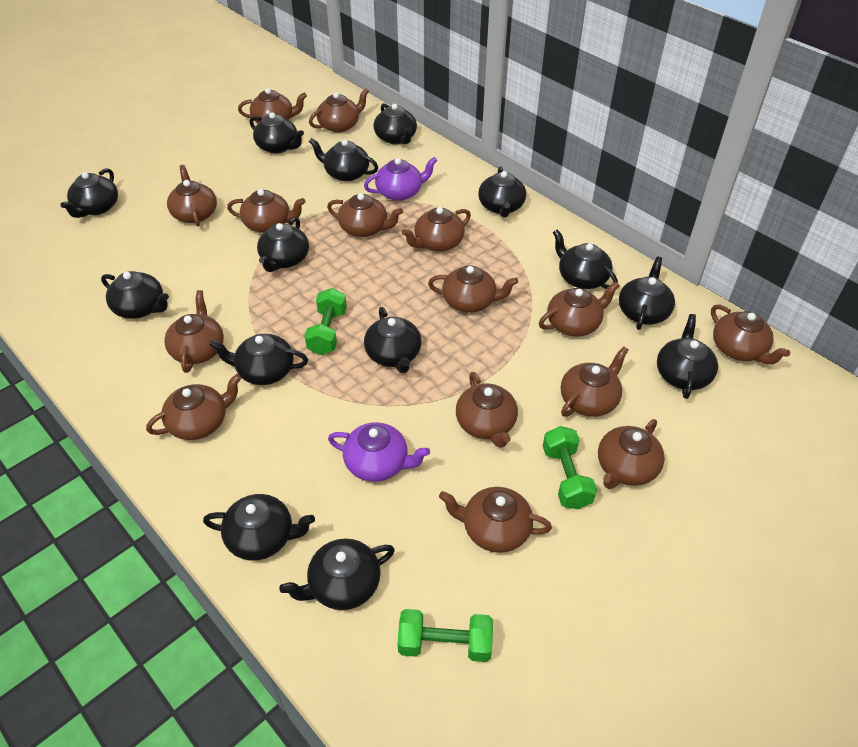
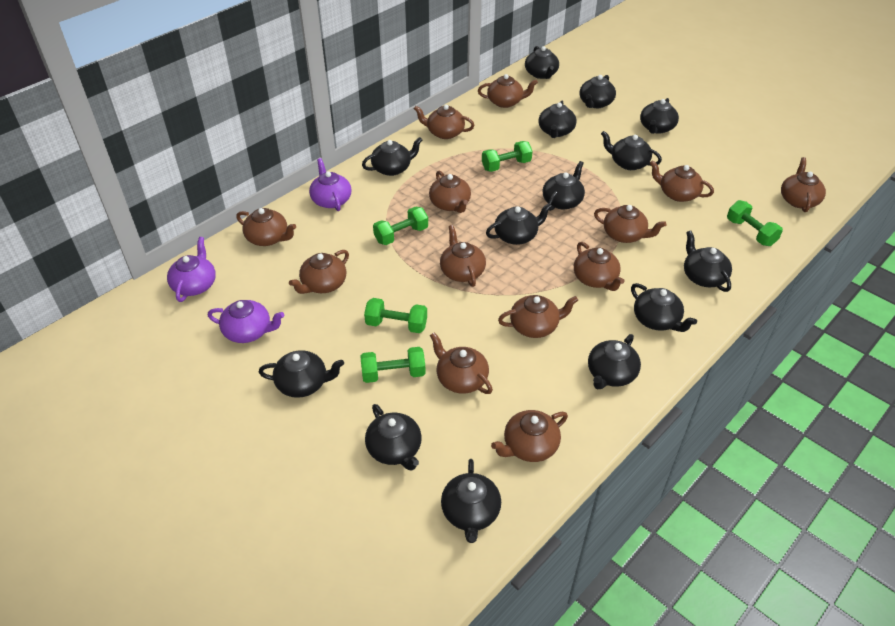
brown teapot: 15 -> 13
green dumbbell: 3 -> 5
purple teapot: 2 -> 3

